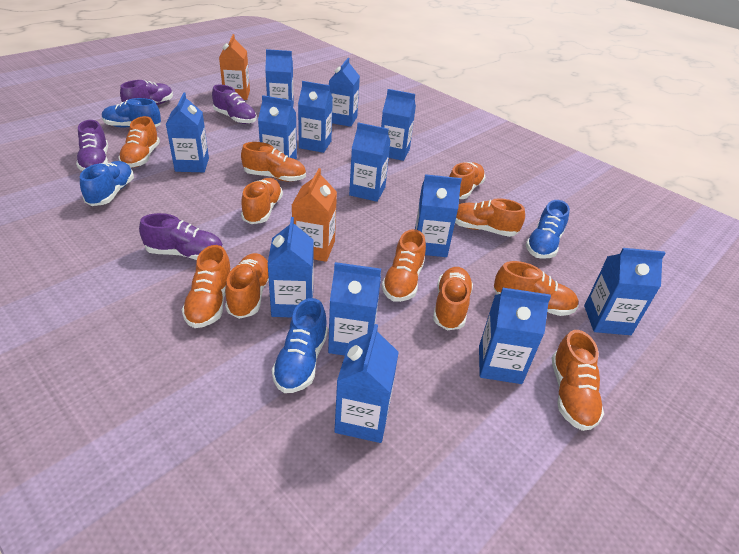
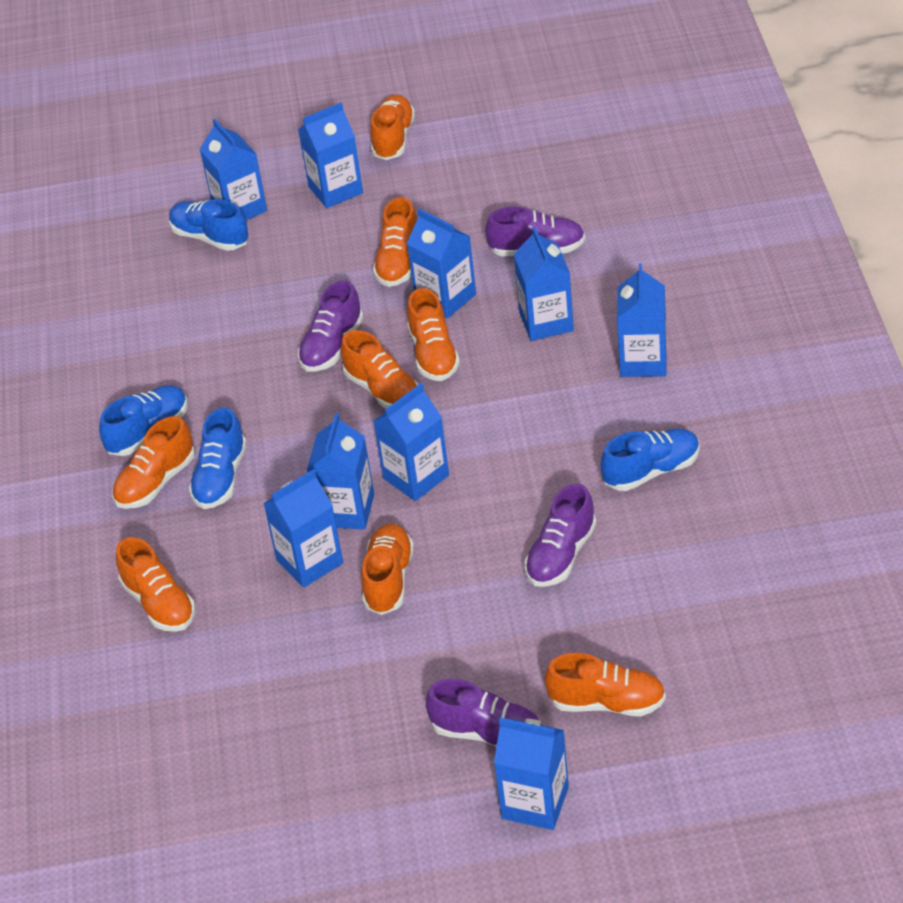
blue carton: 13 -> 9
orange carton: 2 -> 0
orange shoe: 11 -> 8

